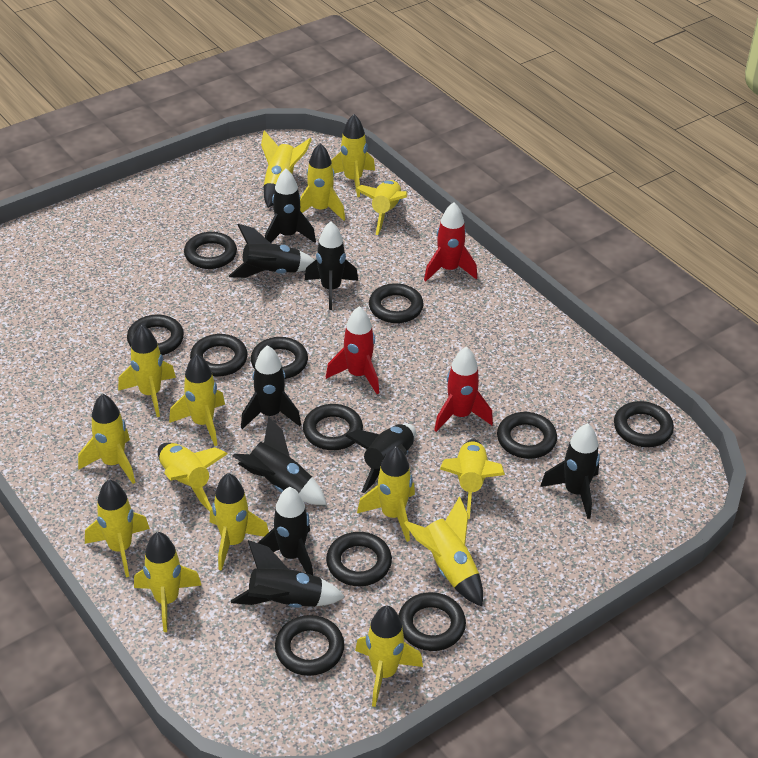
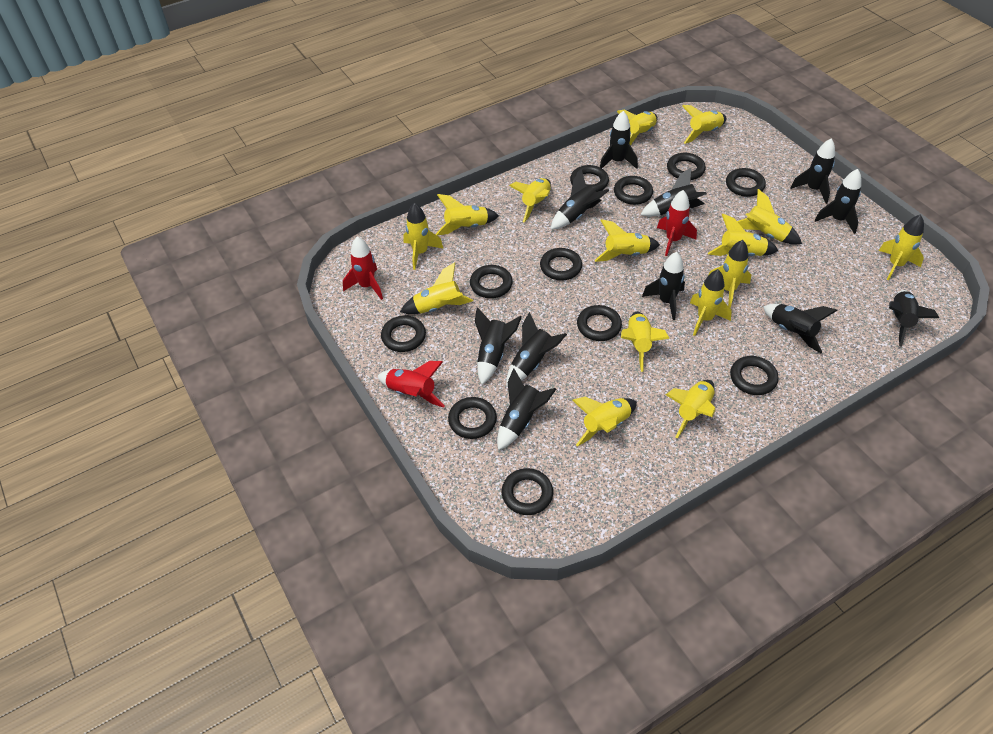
black rocket: 9 -> 11

